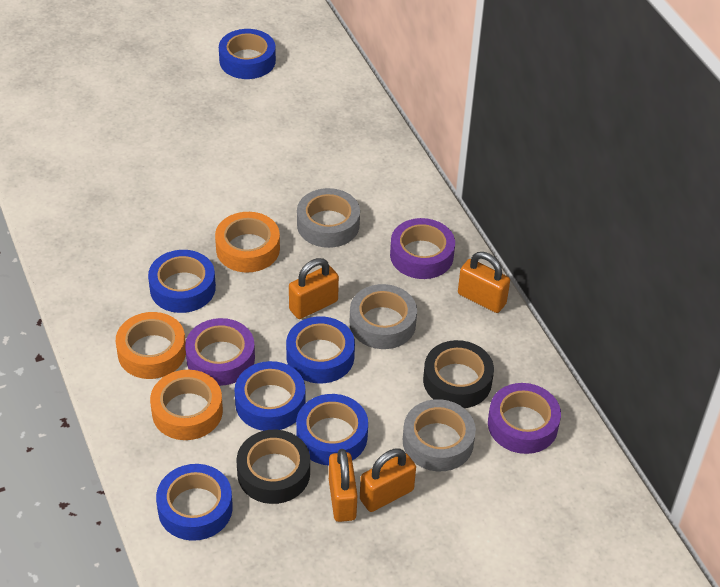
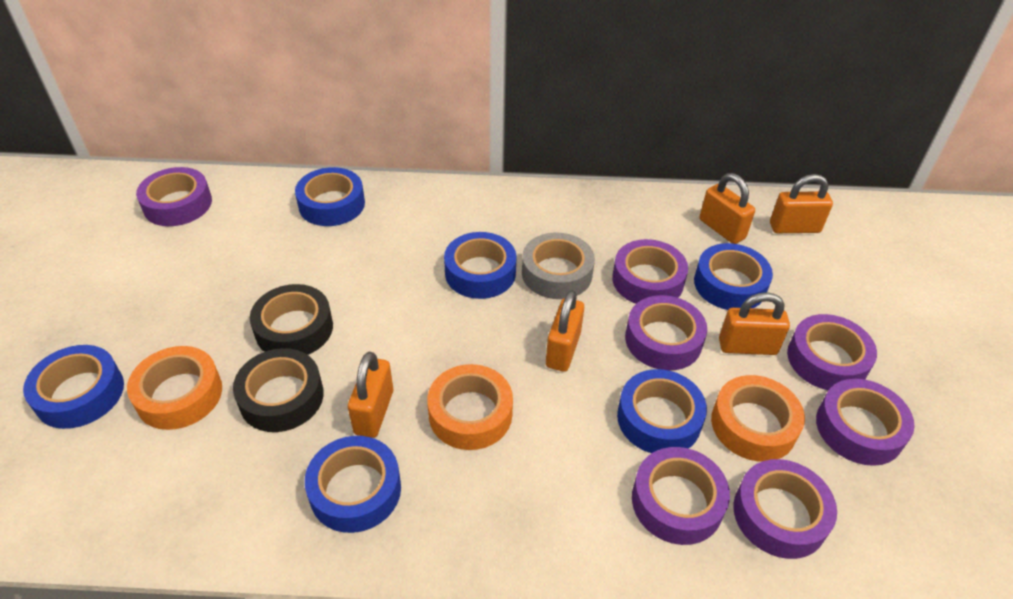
grey tape: 3 -> 1
orange padlock: 4 -> 5
purple tape: 3 -> 7

